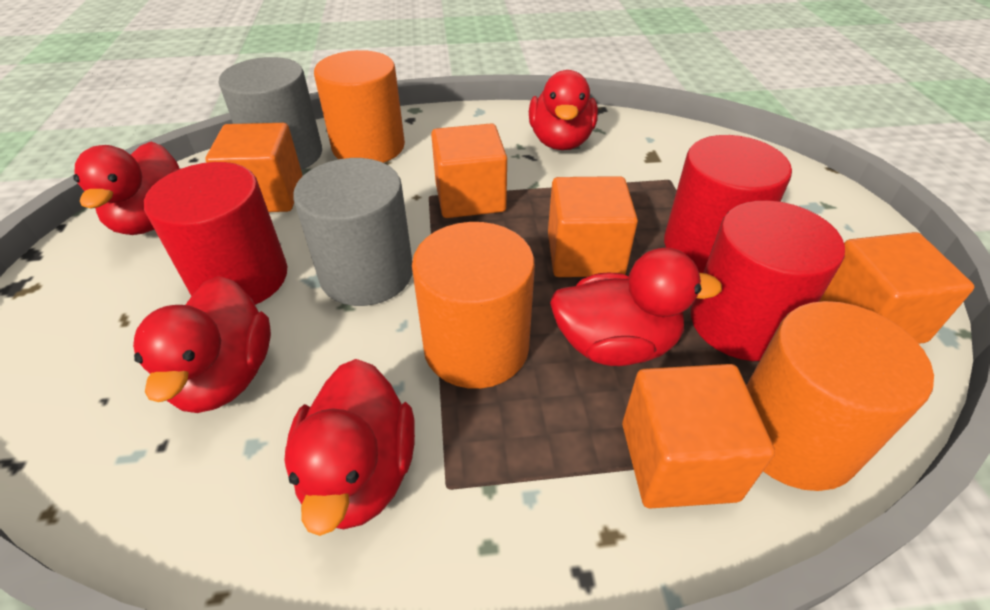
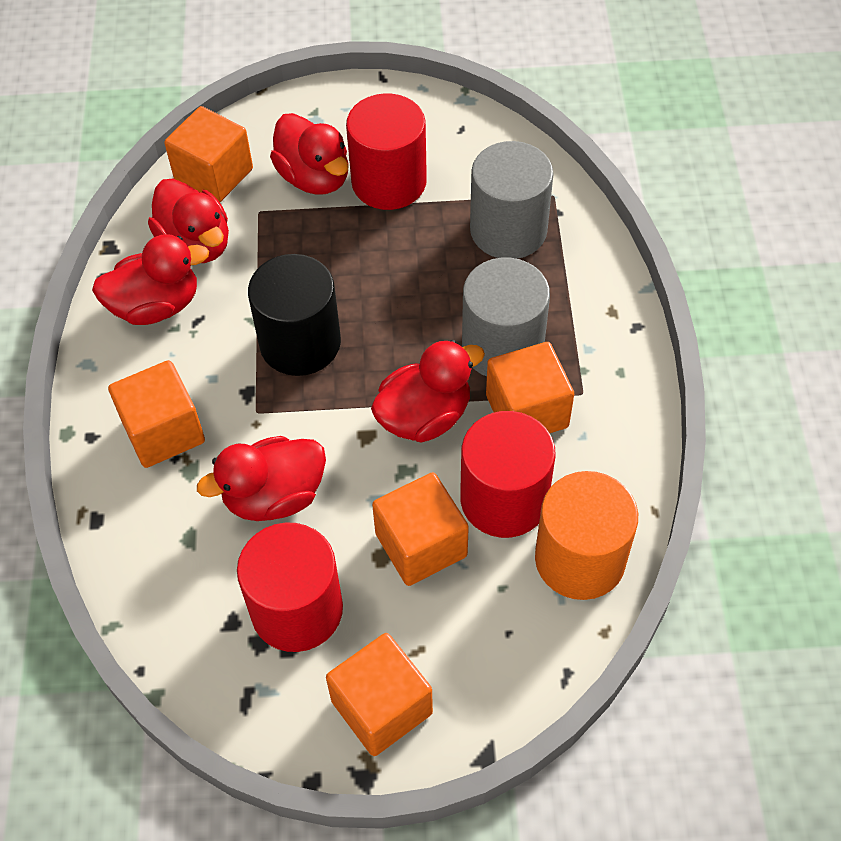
black cylinder: 0 -> 1
orange cylinder: 3 -> 1

